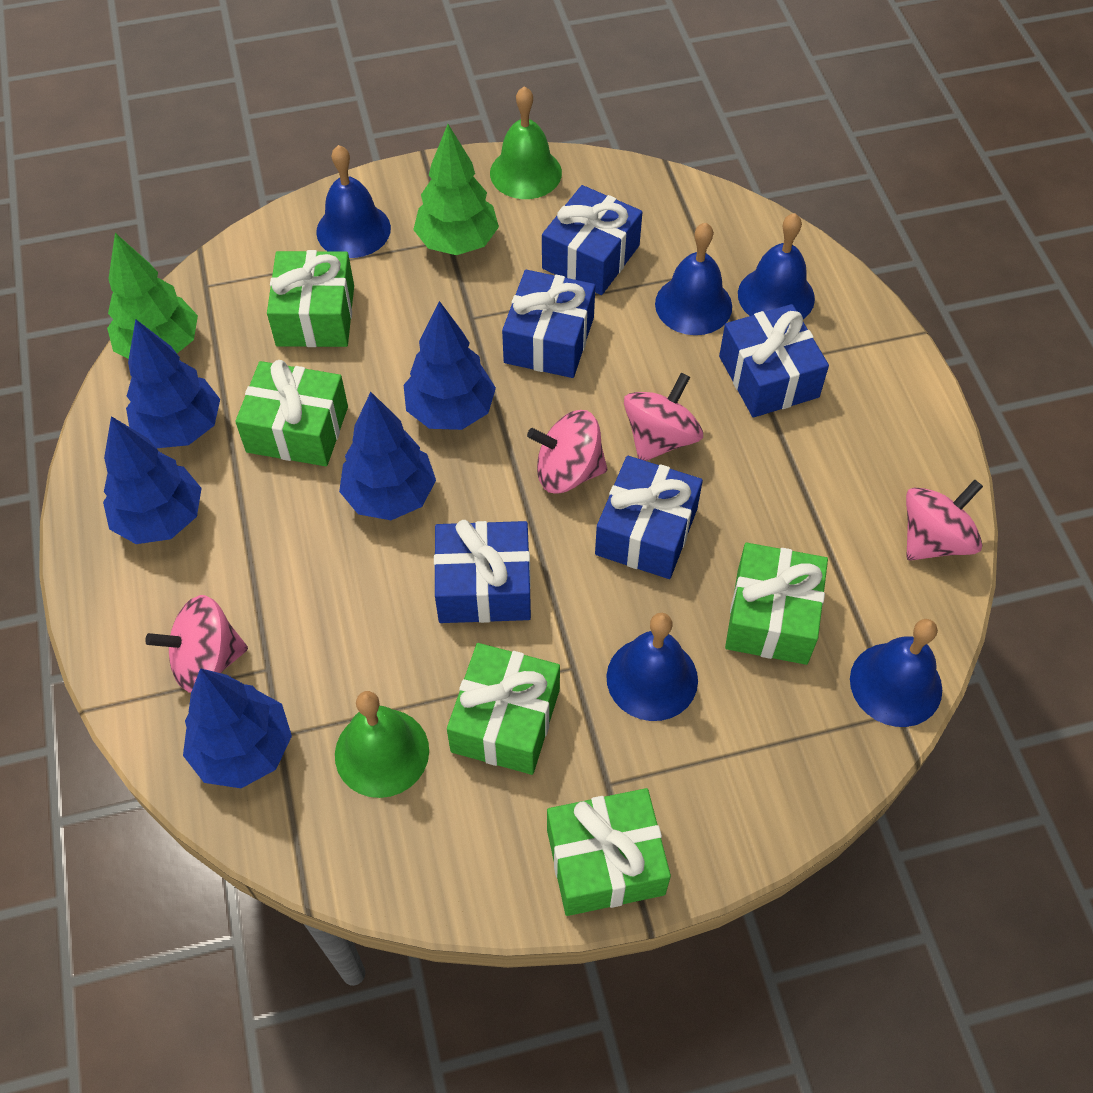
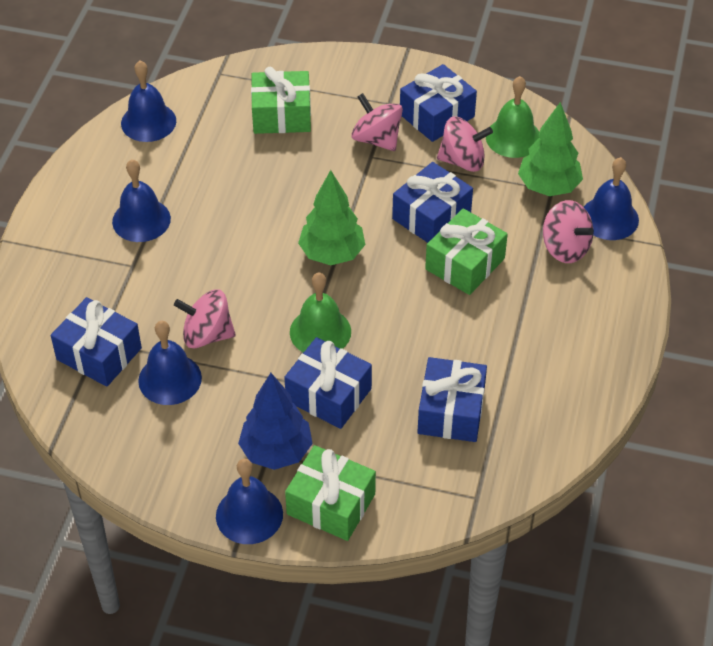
blue tree: 5 -> 1
green gift: 5 -> 3

